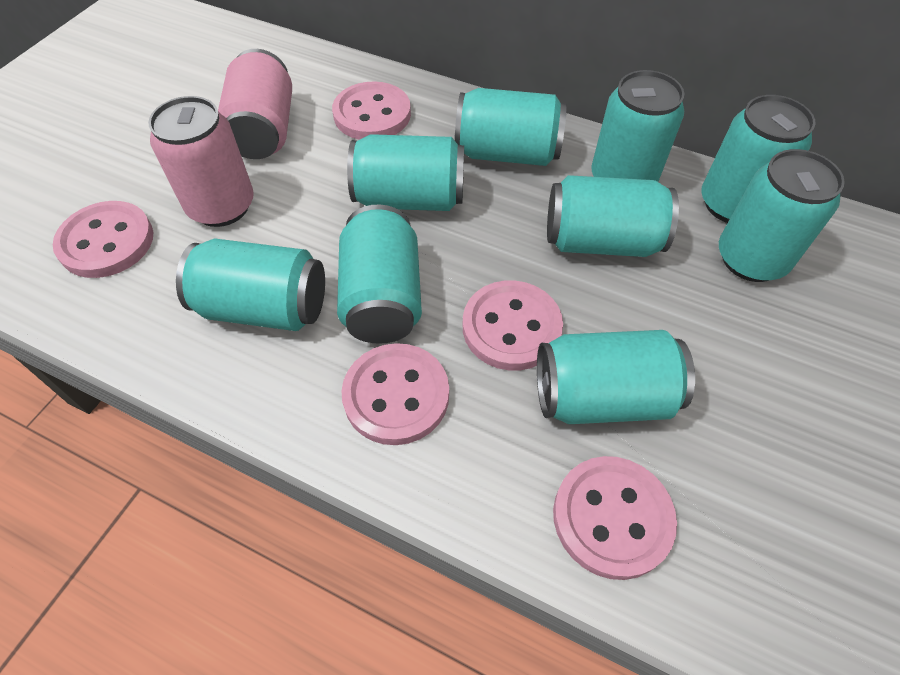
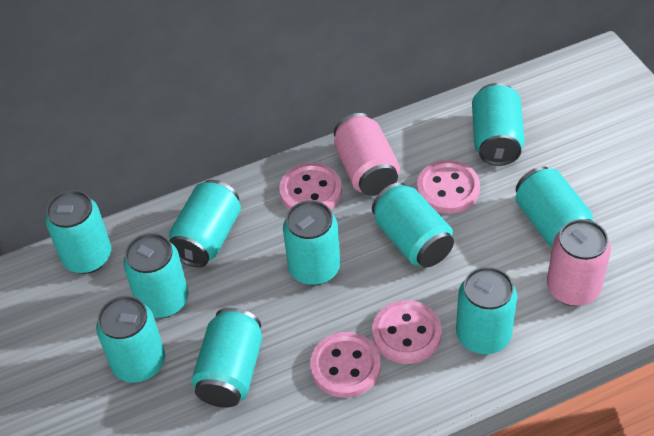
pink button: 5 -> 4
turquoise can: 9 -> 10

